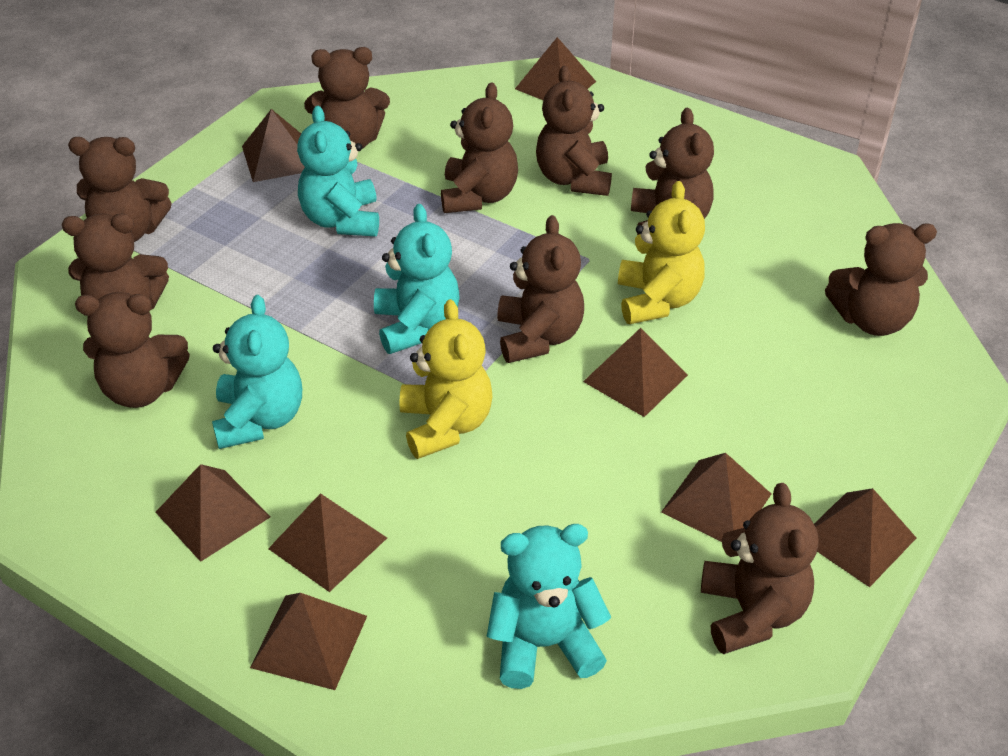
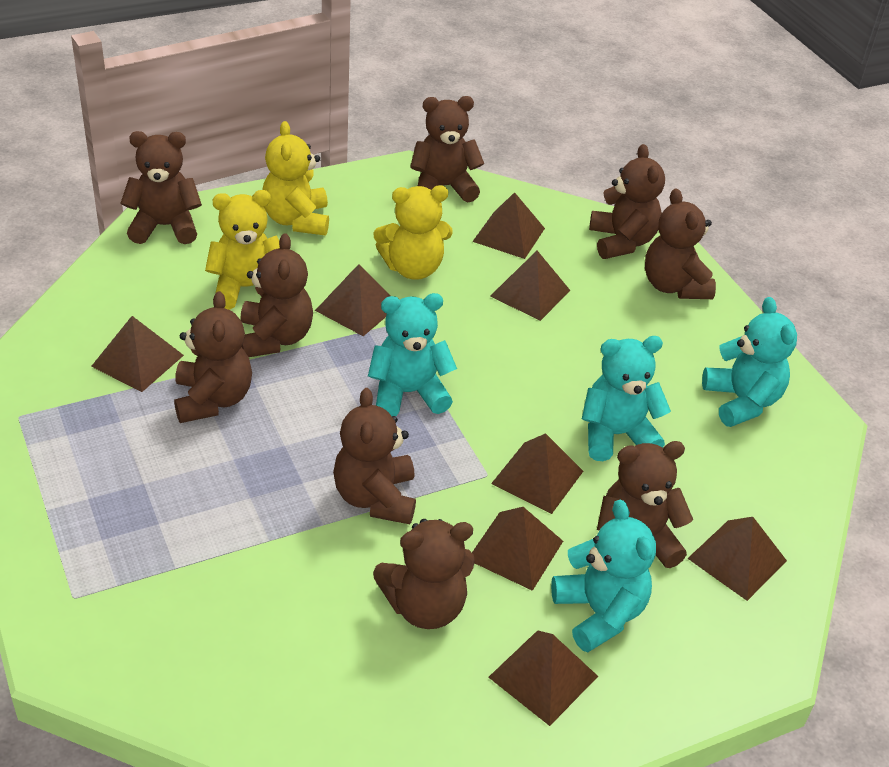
brown teddy bear: 10 -> 9
yellow teddy bear: 2 -> 3

